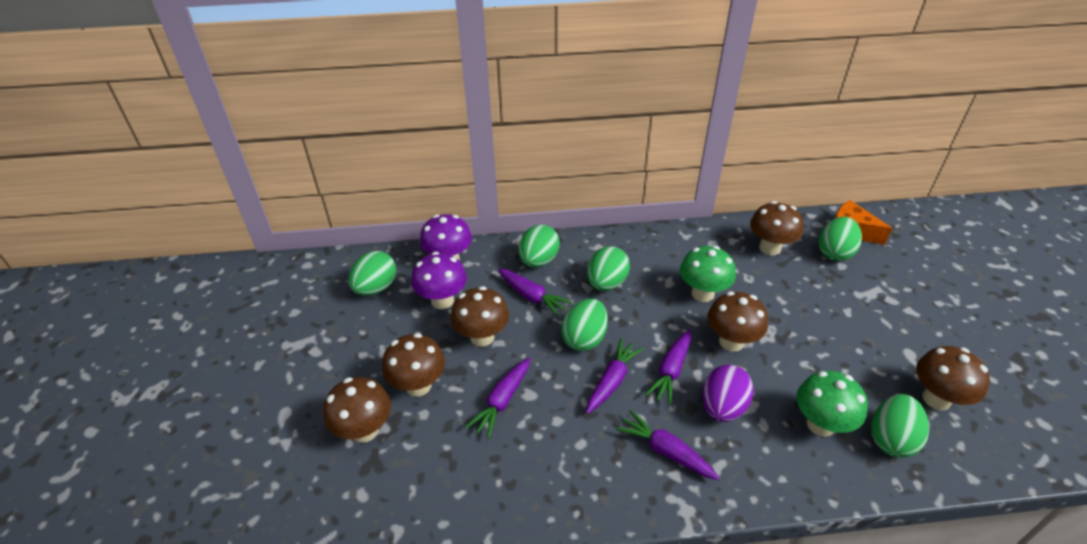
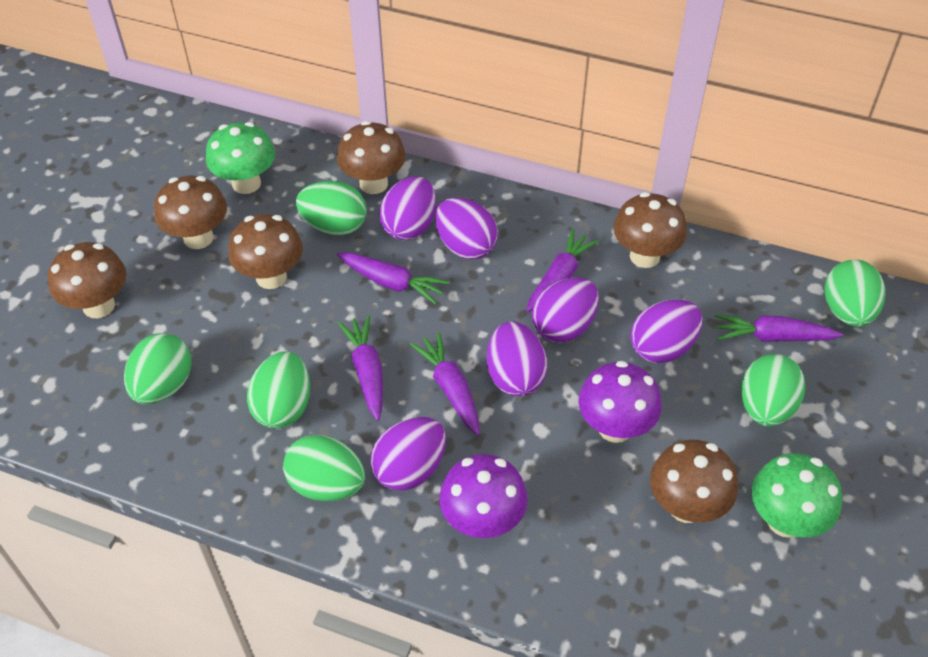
orange cheese: 1 -> 0
purple egg: 1 -> 6

